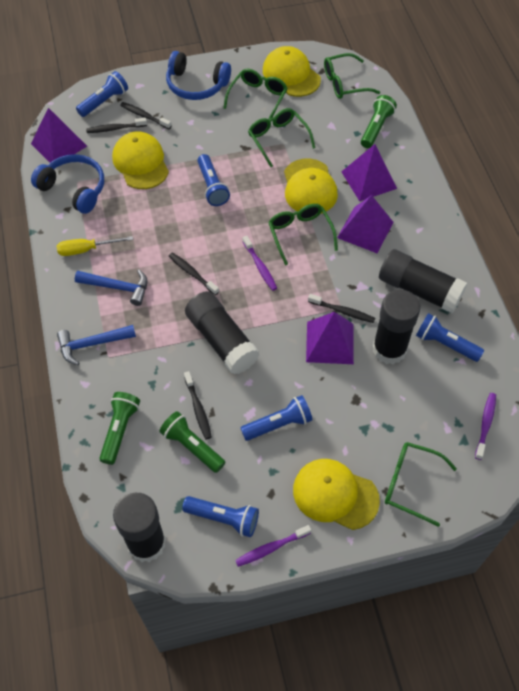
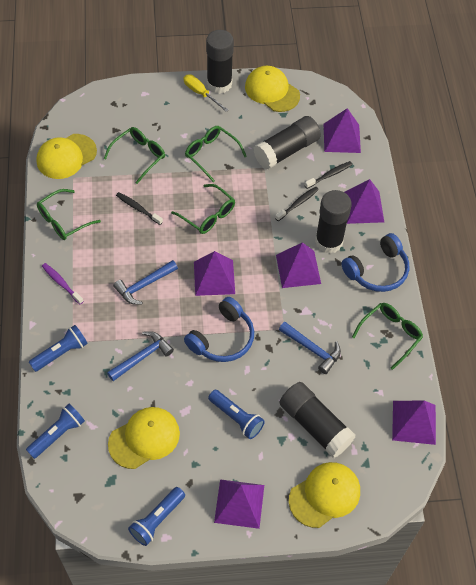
black toothbrush: 5 -> 3
blue flashlight: 5 -> 4
blue hammer: 2 -> 3
green flashlight: 3 -> 0
purple pyramid: 4 -> 6
purple toothbrush: 3 -> 1

